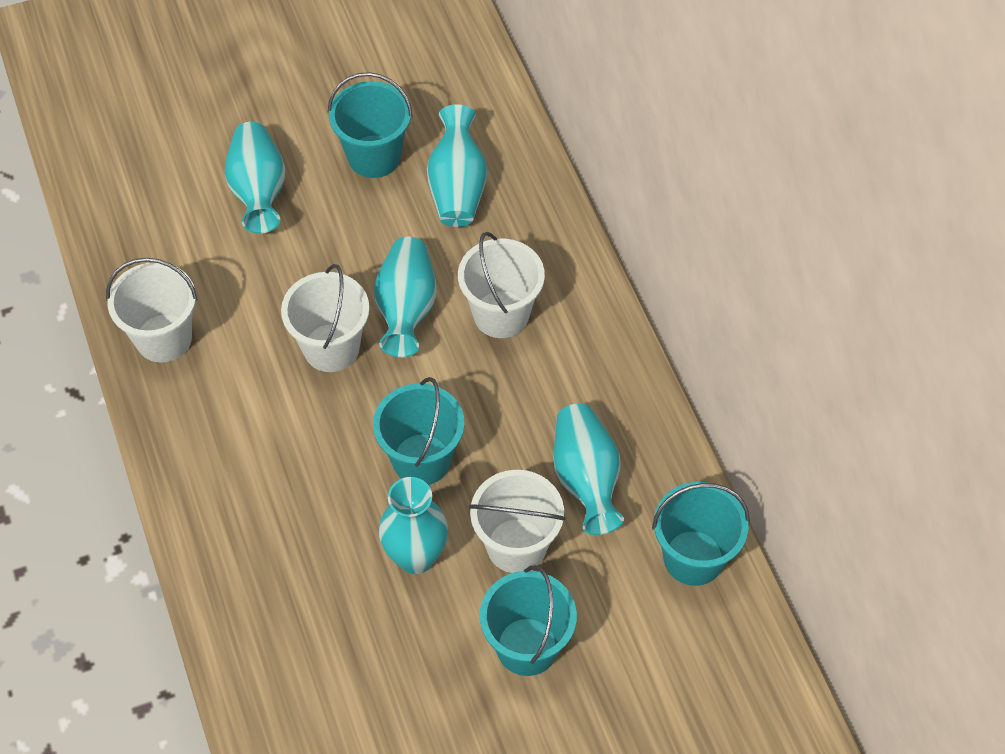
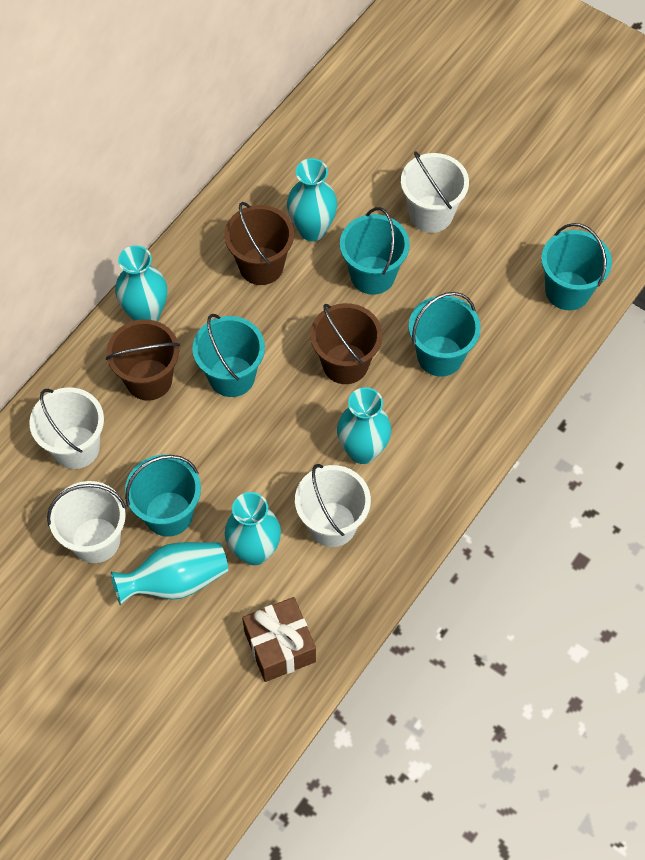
brown bucket: 0 -> 3
brown gift: 0 -> 1
turquoise bucket: 4 -> 5

